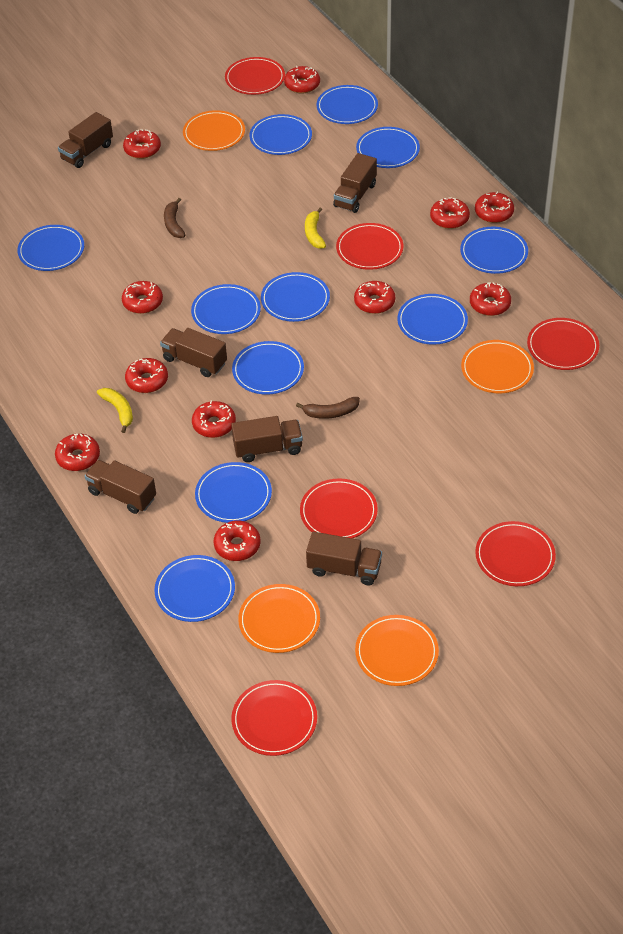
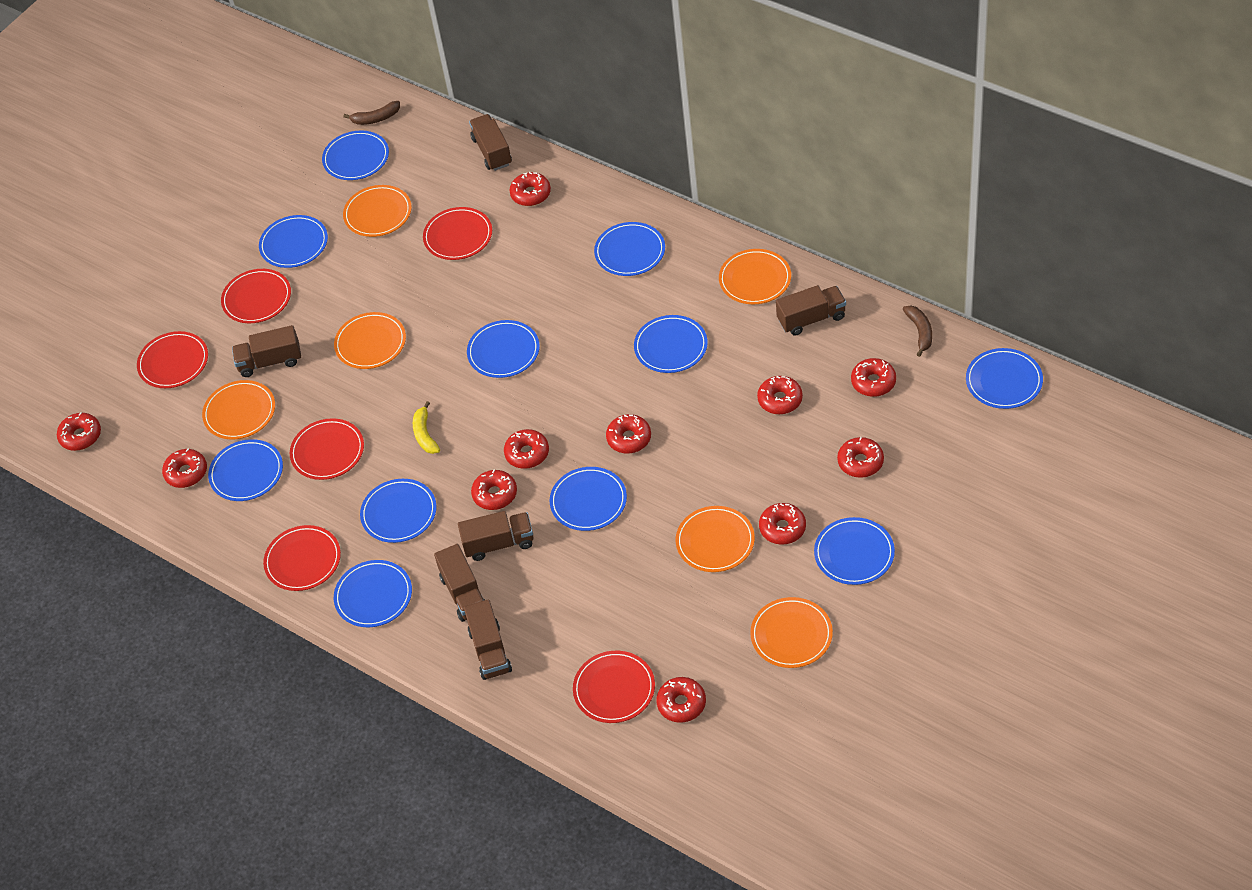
orange plate: 4 -> 6
yellow banana: 2 -> 1

